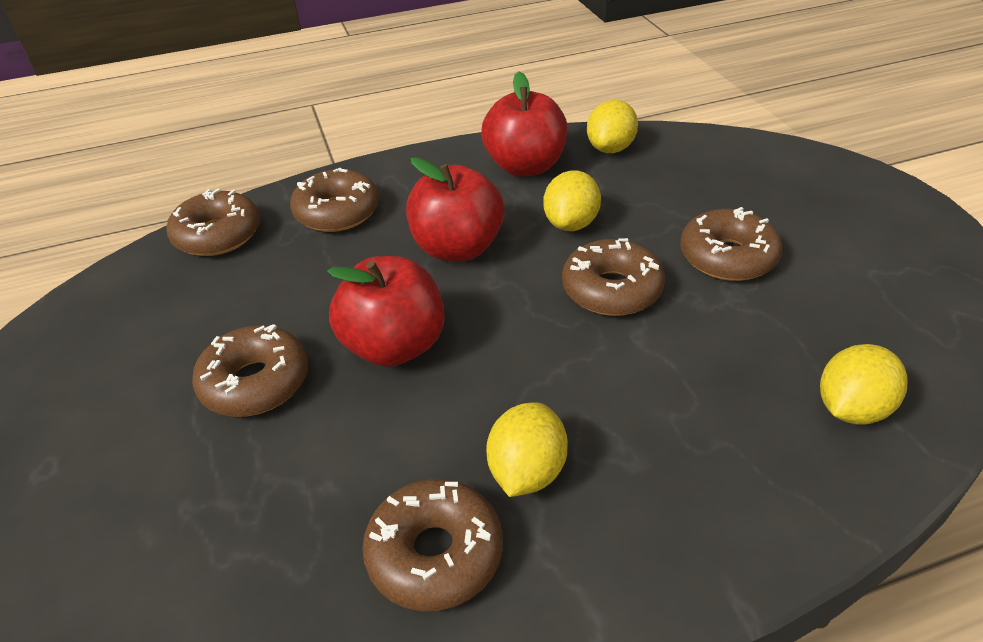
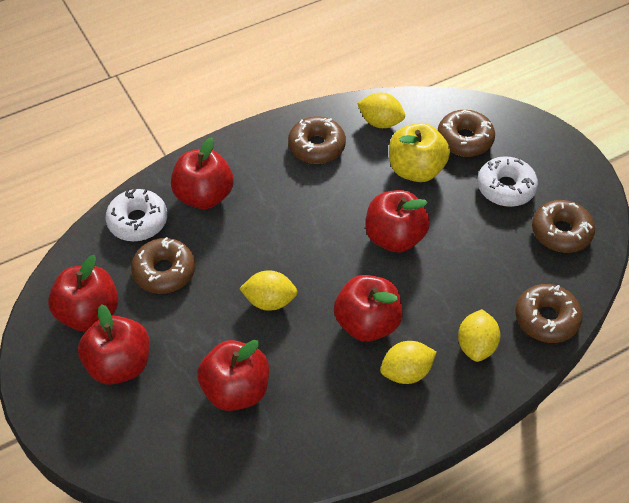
brown donut: 6 -> 5
red apple: 3 -> 6
white donut: 0 -> 2
yellow apple: 0 -> 1

